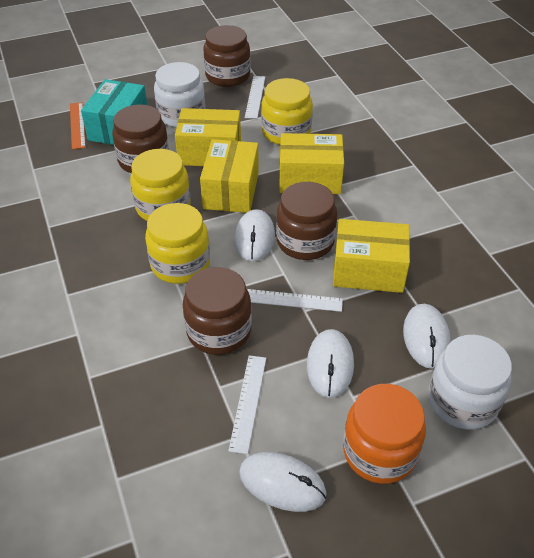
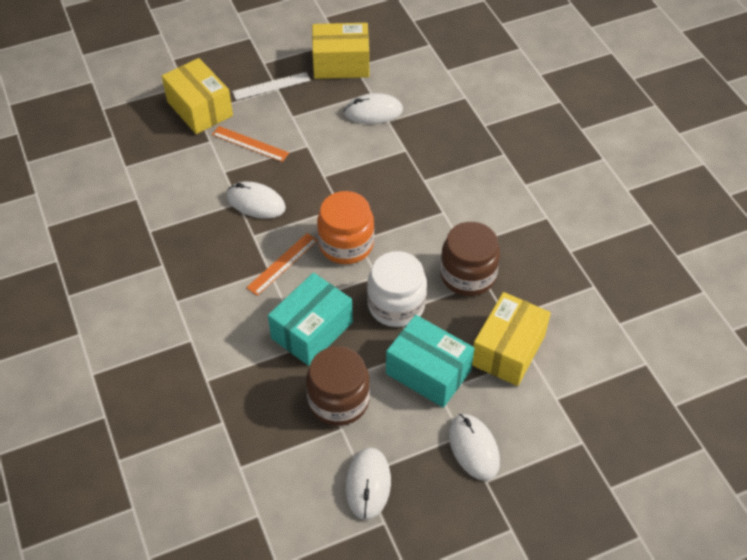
brown jar: 4 -> 2
orange ruler: 1 -> 2
turquoise box: 1 -> 2
white jar: 2 -> 1
white ruler: 3 -> 1
yellow box: 4 -> 3
yellow jar: 3 -> 0

